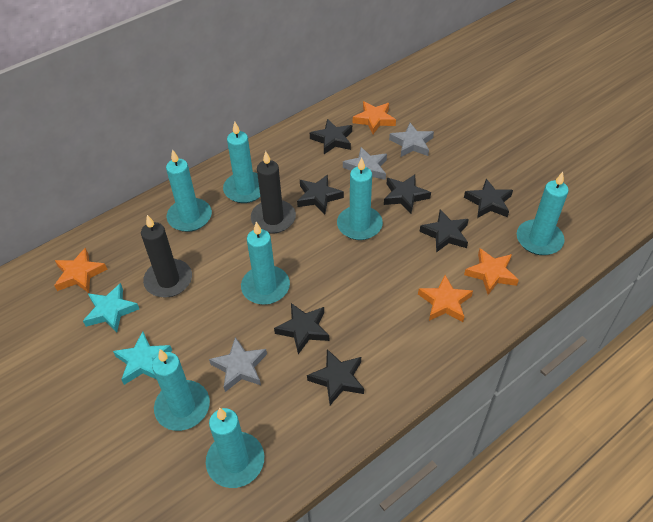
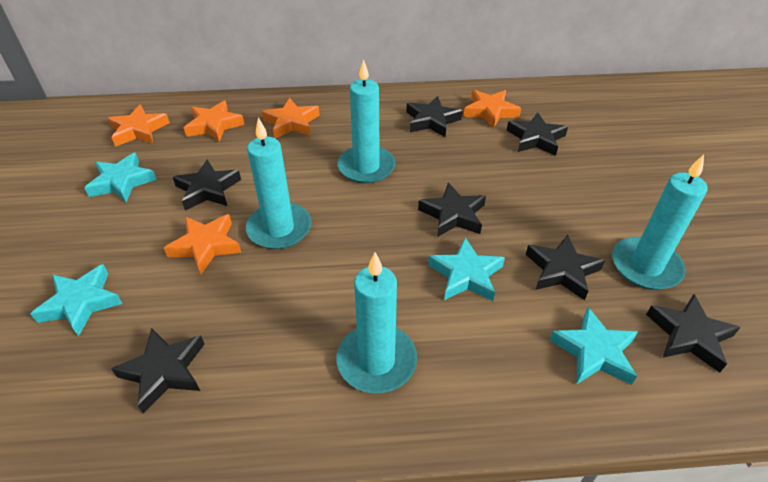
black candle: 2 -> 0
grey star: 3 -> 0
orange star: 4 -> 5
turquoise candle: 7 -> 4
turquoise star: 2 -> 4

